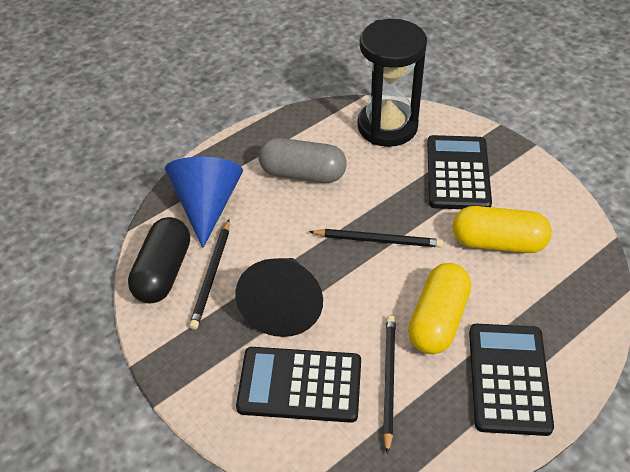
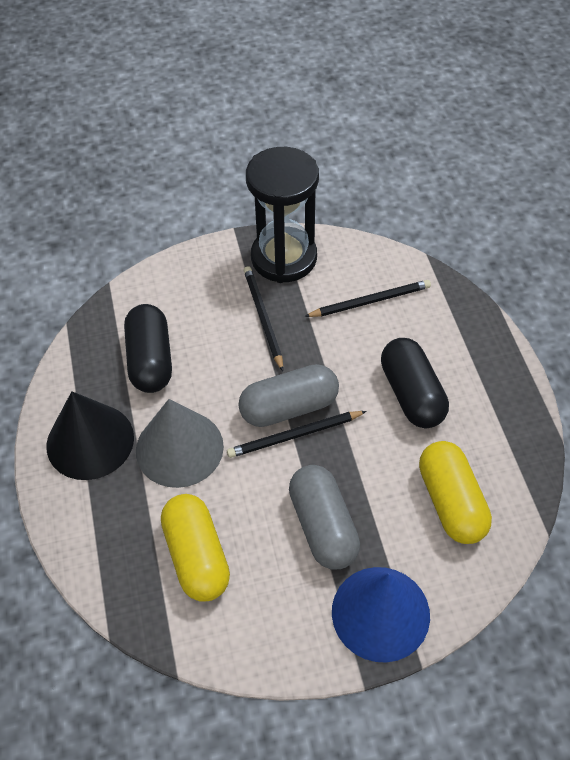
black calculator: 3 -> 0
black capsule: 1 -> 2
grey capsule: 1 -> 2
grey cone: 0 -> 1

